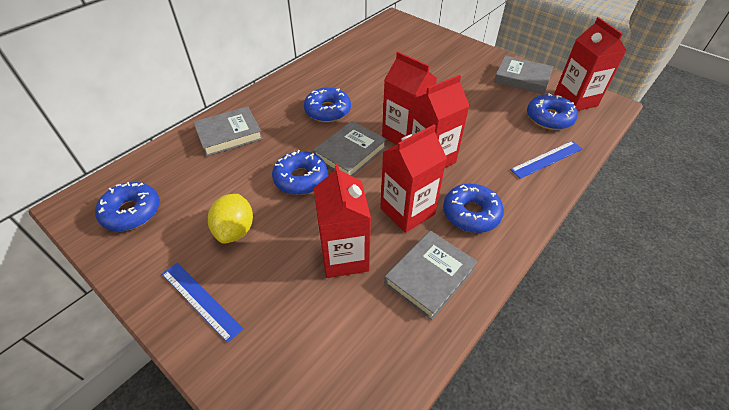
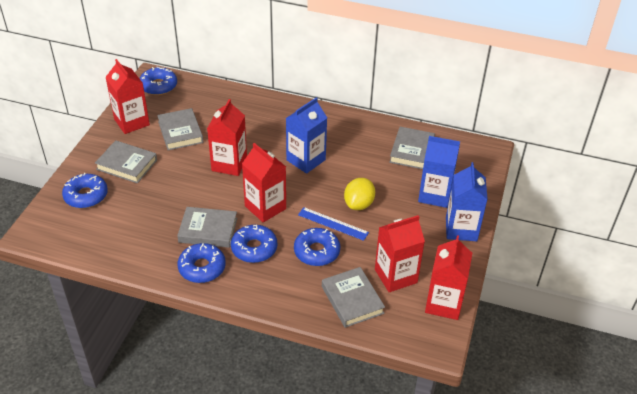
blue carton: 0 -> 3
blue ruler: 2 -> 1
grey book: 4 -> 5

